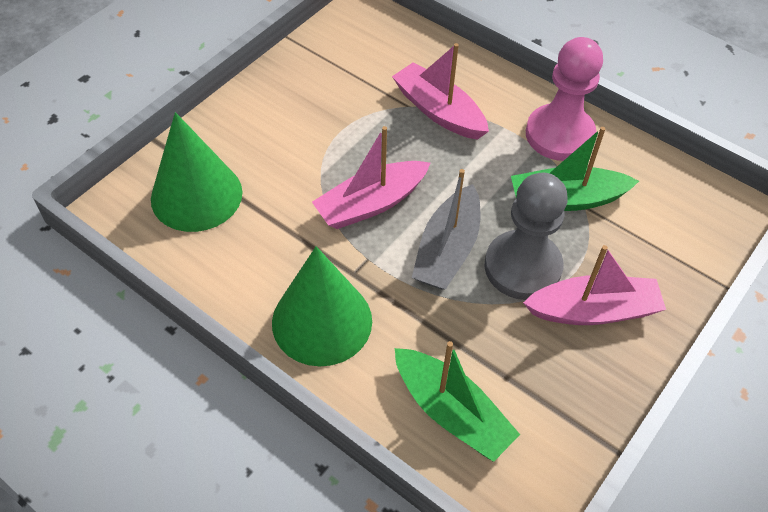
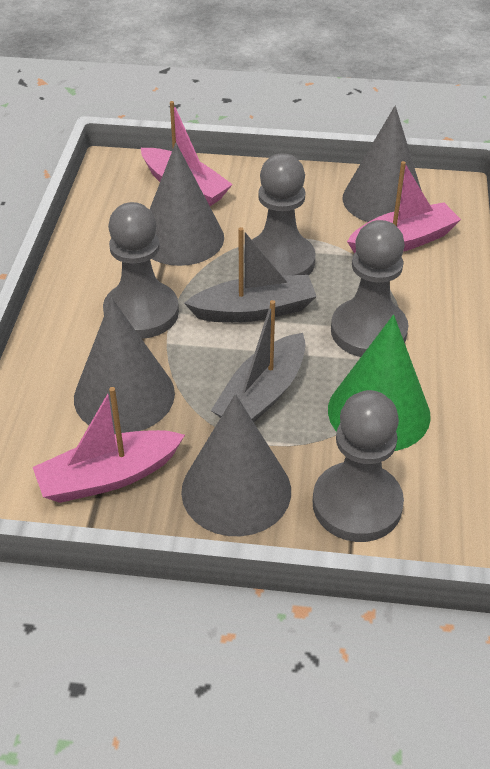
green boat: 2 -> 0
green cone: 2 -> 1
grey boat: 1 -> 2
grey cone: 0 -> 4
grey pawn: 1 -> 4
pink pawn: 1 -> 0

